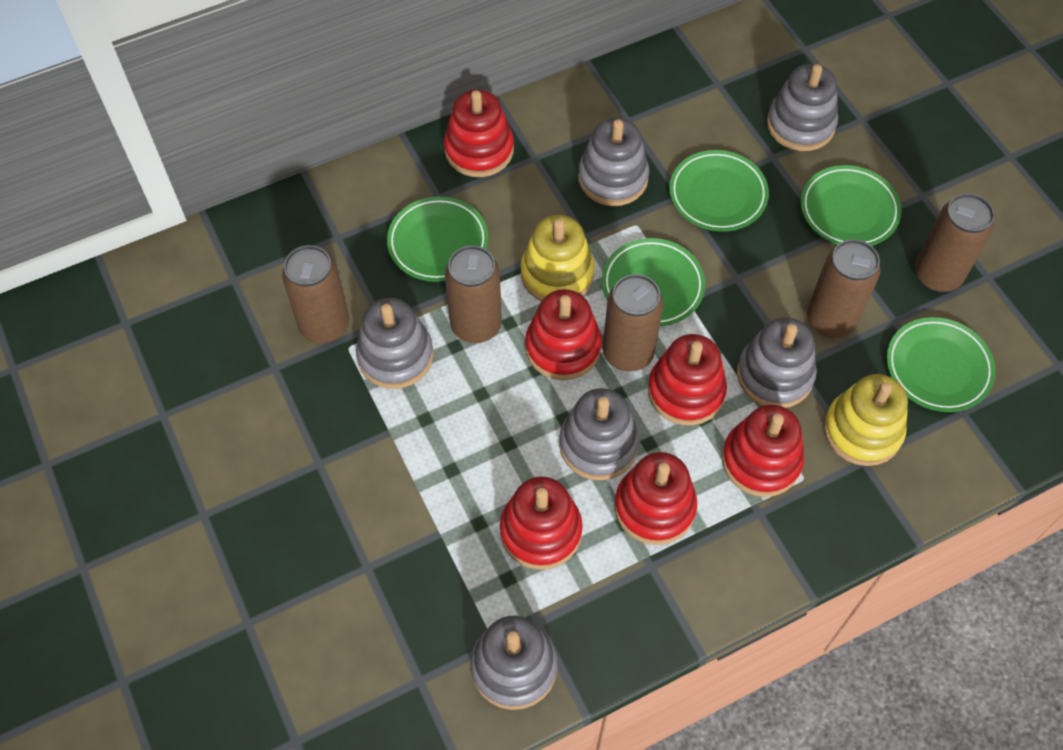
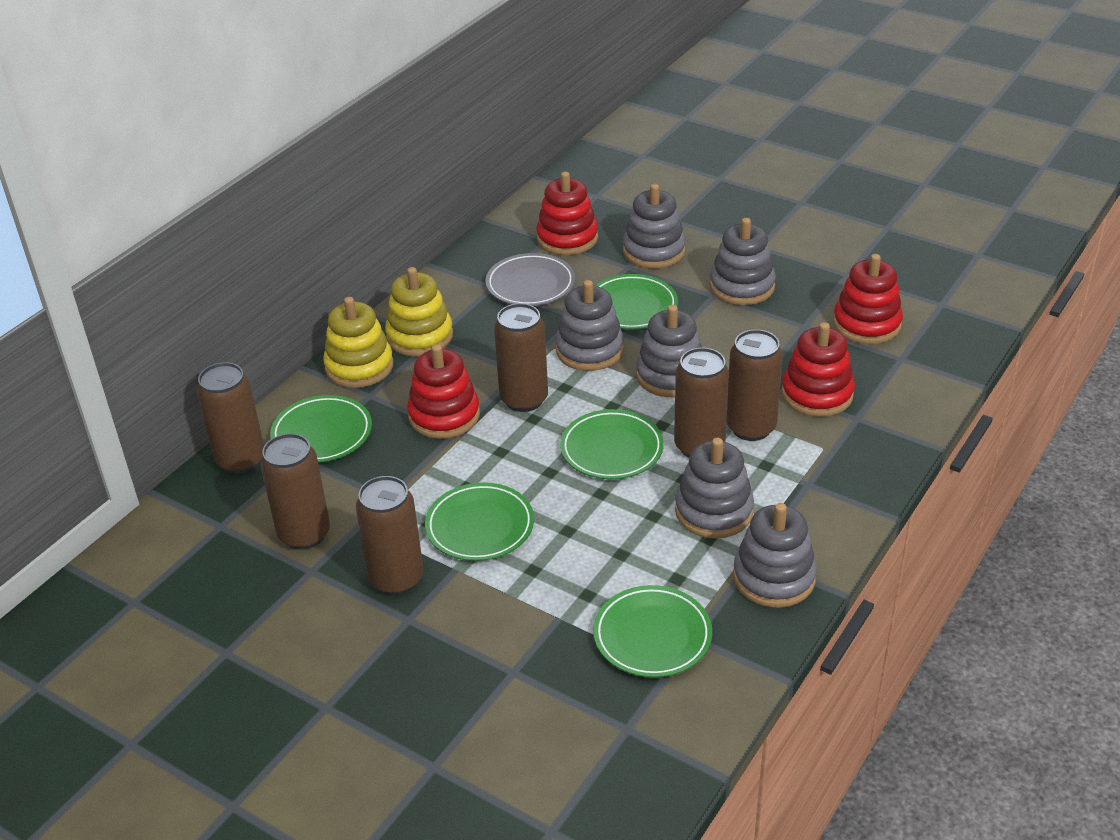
brown can: 5 -> 6
grey plate: 0 -> 1
red stacking toy: 6 -> 4

